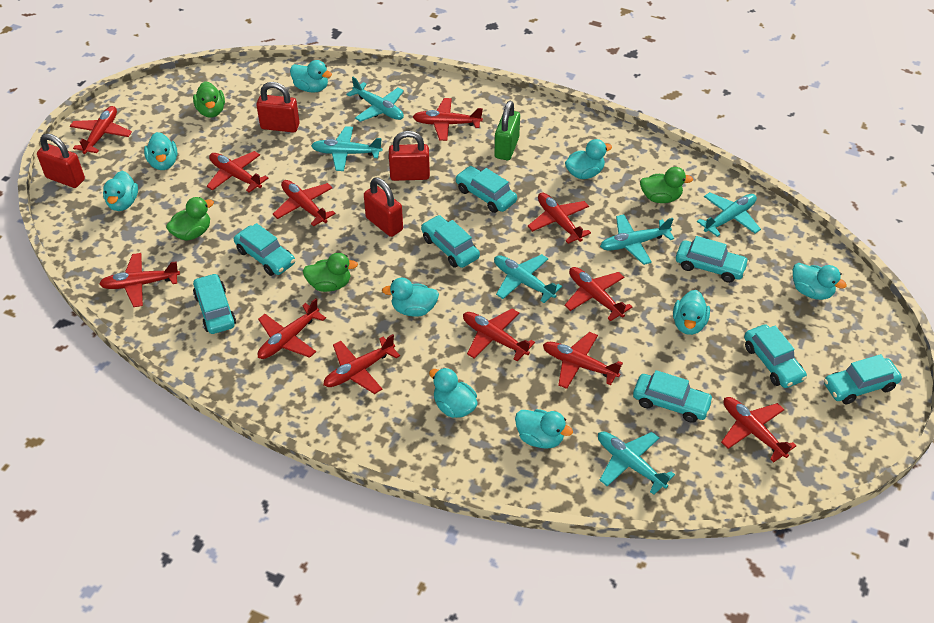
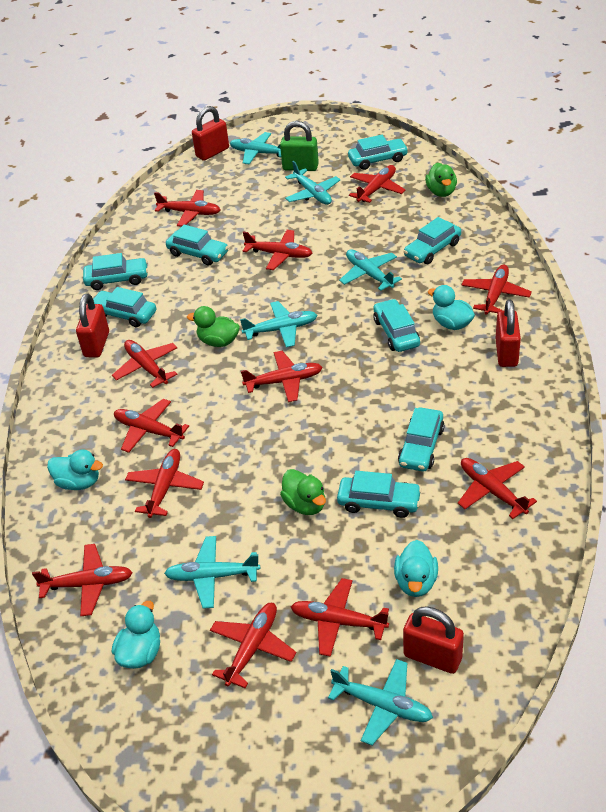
green duck: 4 -> 3
turquoise duck: 9 -> 4

